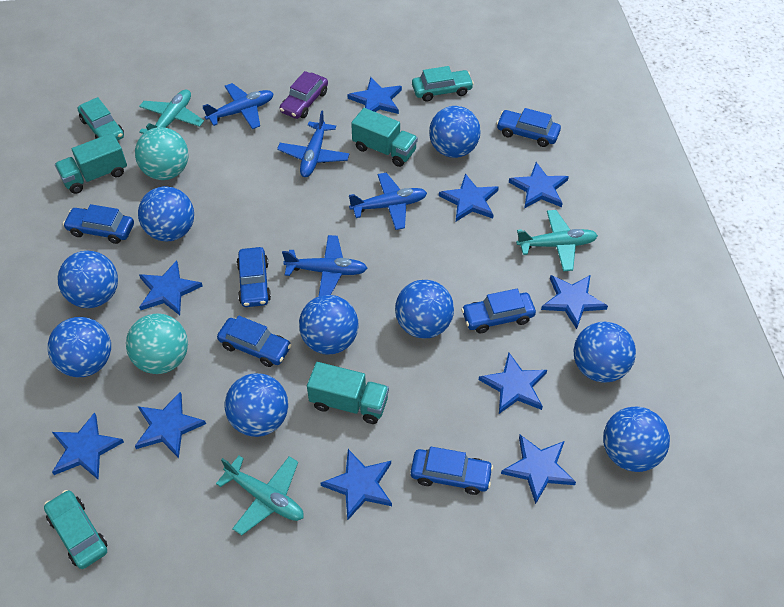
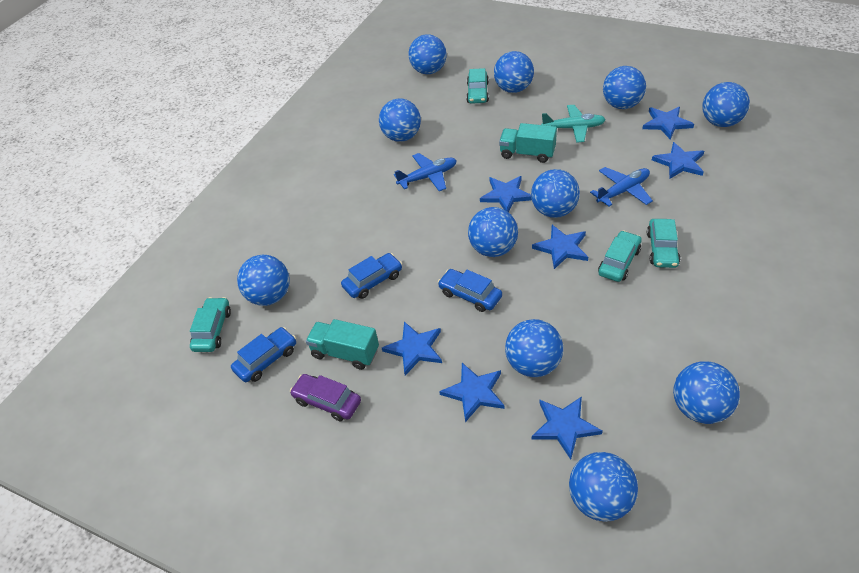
blue ball: 9 -> 11
blue car: 6 -> 3
blue plane: 4 -> 2
blue star: 10 -> 7
turquoise ball: 2 -> 0
turquoise car: 3 -> 4
turquoise plane: 3 -> 1
turquoise truck: 3 -> 2

